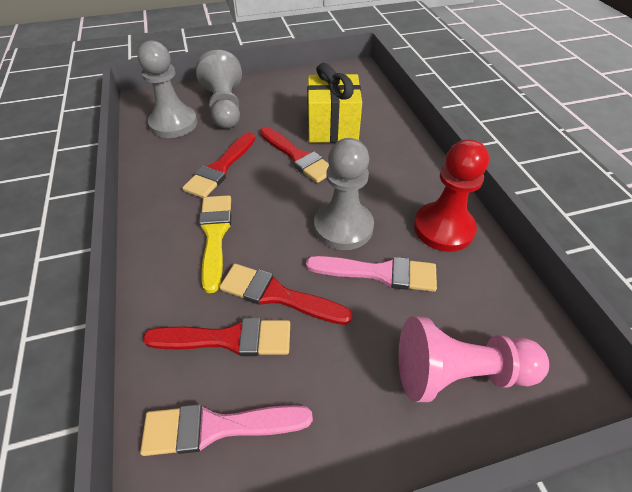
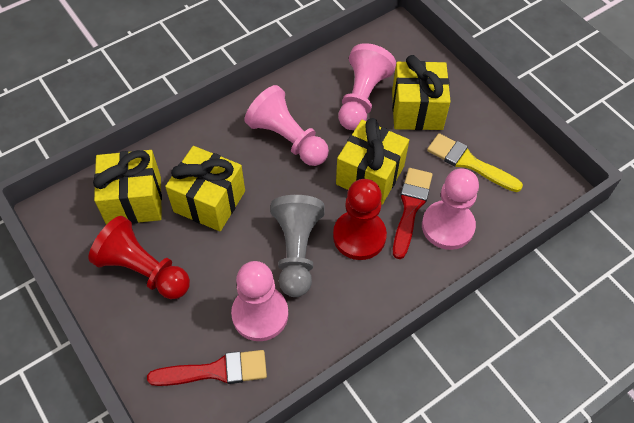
grey pawn: 3 -> 1
pink brush: 2 -> 0
pink pawn: 1 -> 4
red brush: 4 -> 2
red pawn: 1 -> 2
yellow gift: 1 -> 4

